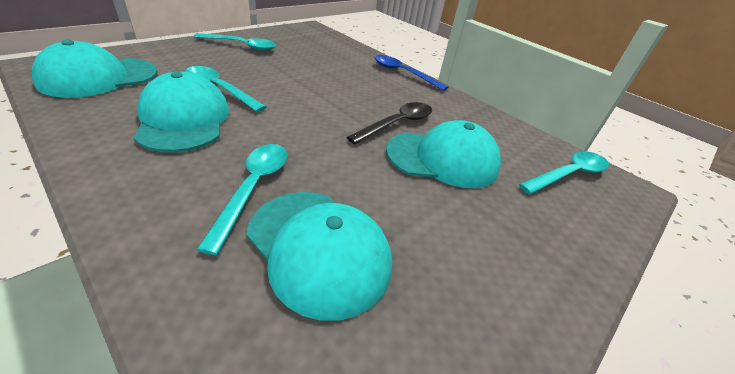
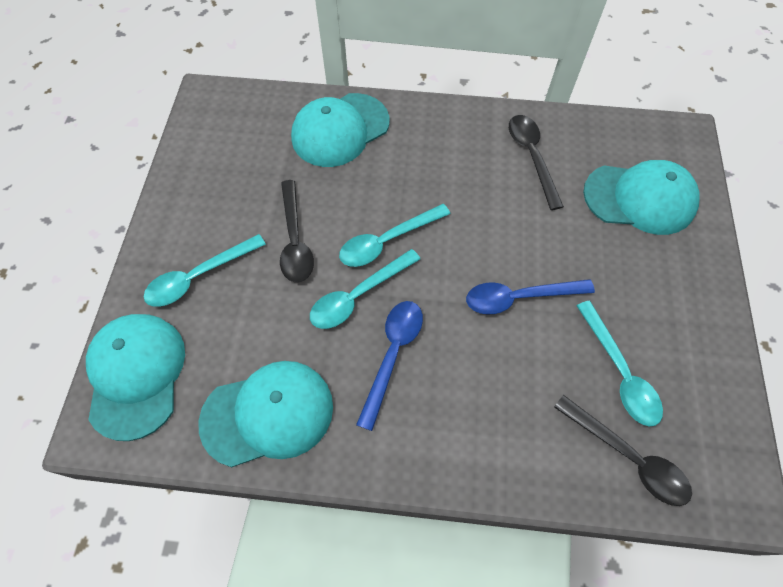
black spoon: 1 -> 3
blue spoon: 1 -> 2

